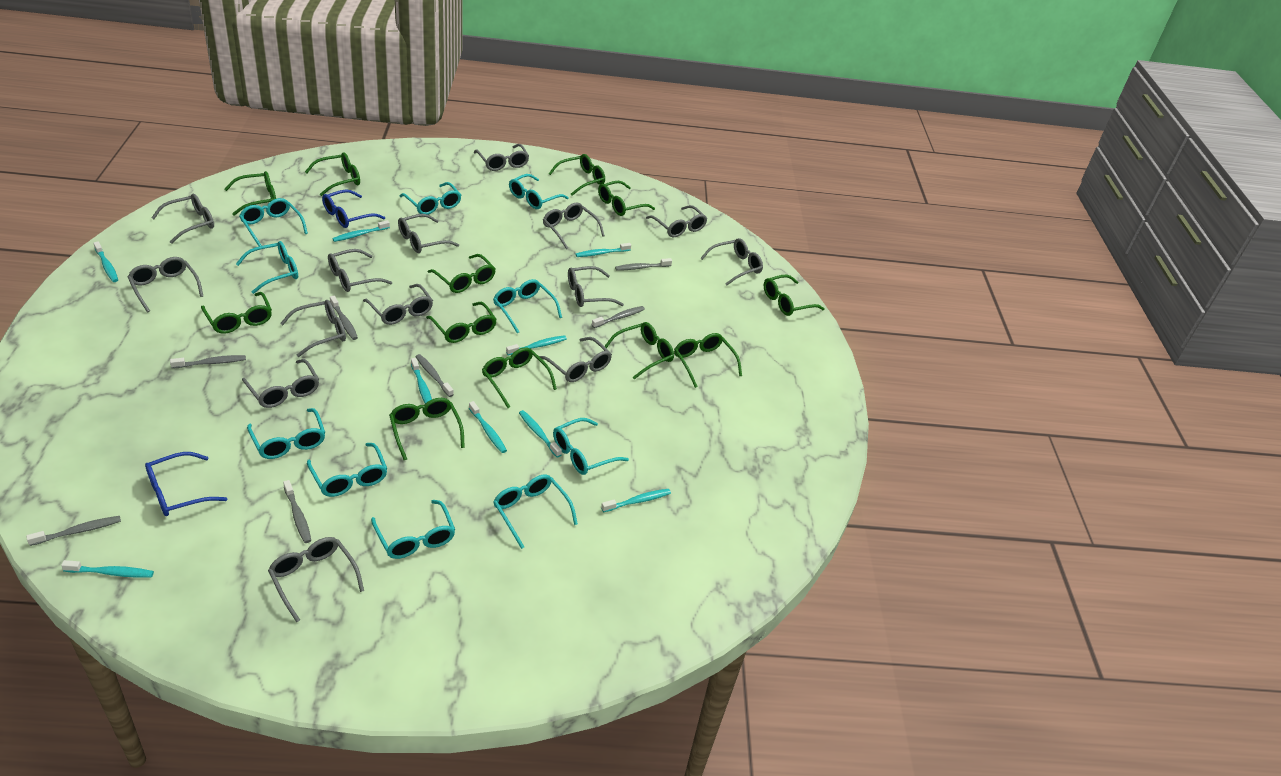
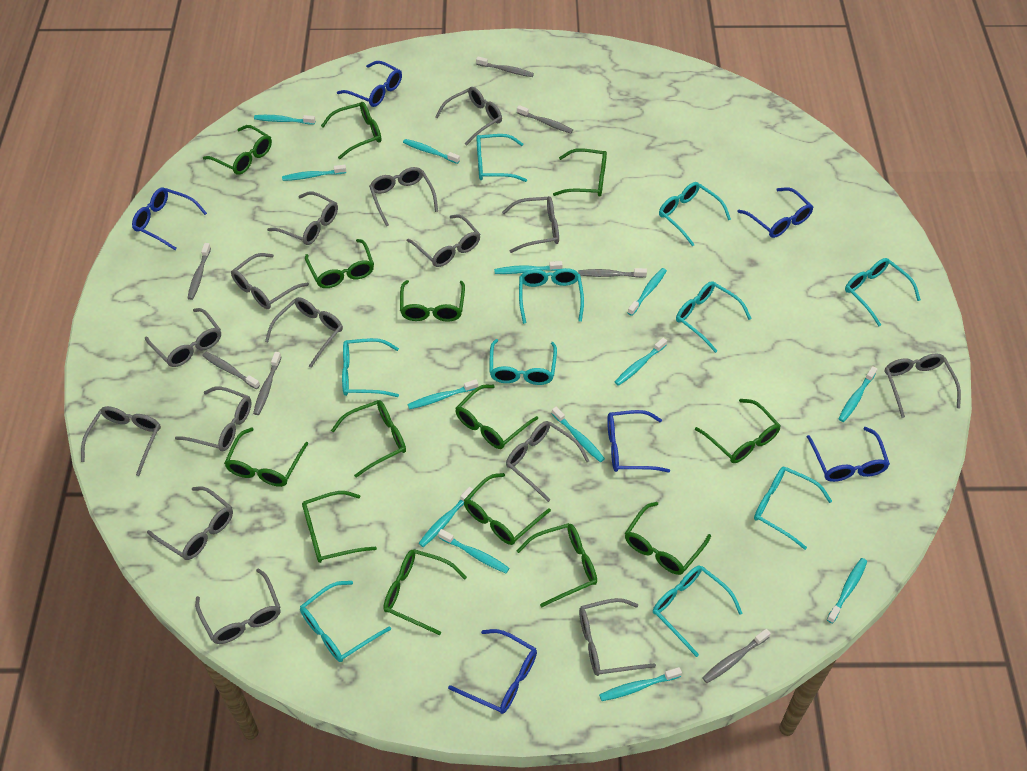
blue glasses: 2 -> 6
green glasses: 12 -> 14
grey glasses: 14 -> 15
turquoise toothbrush: 9 -> 13

